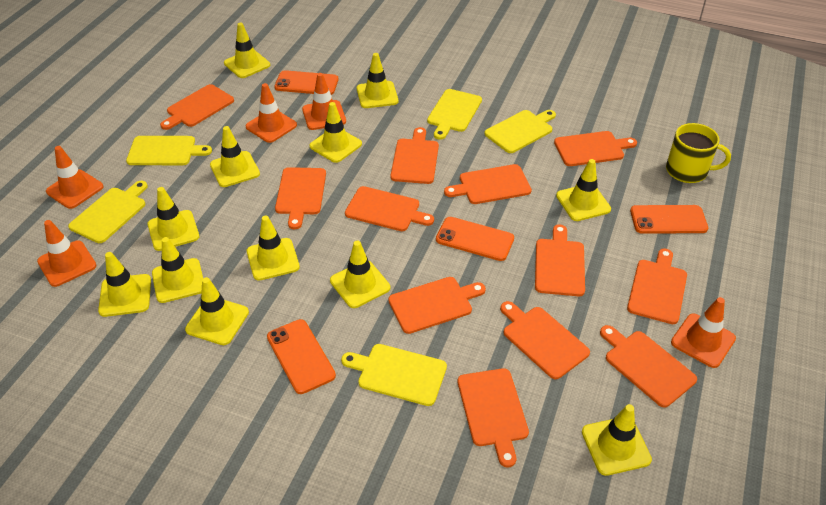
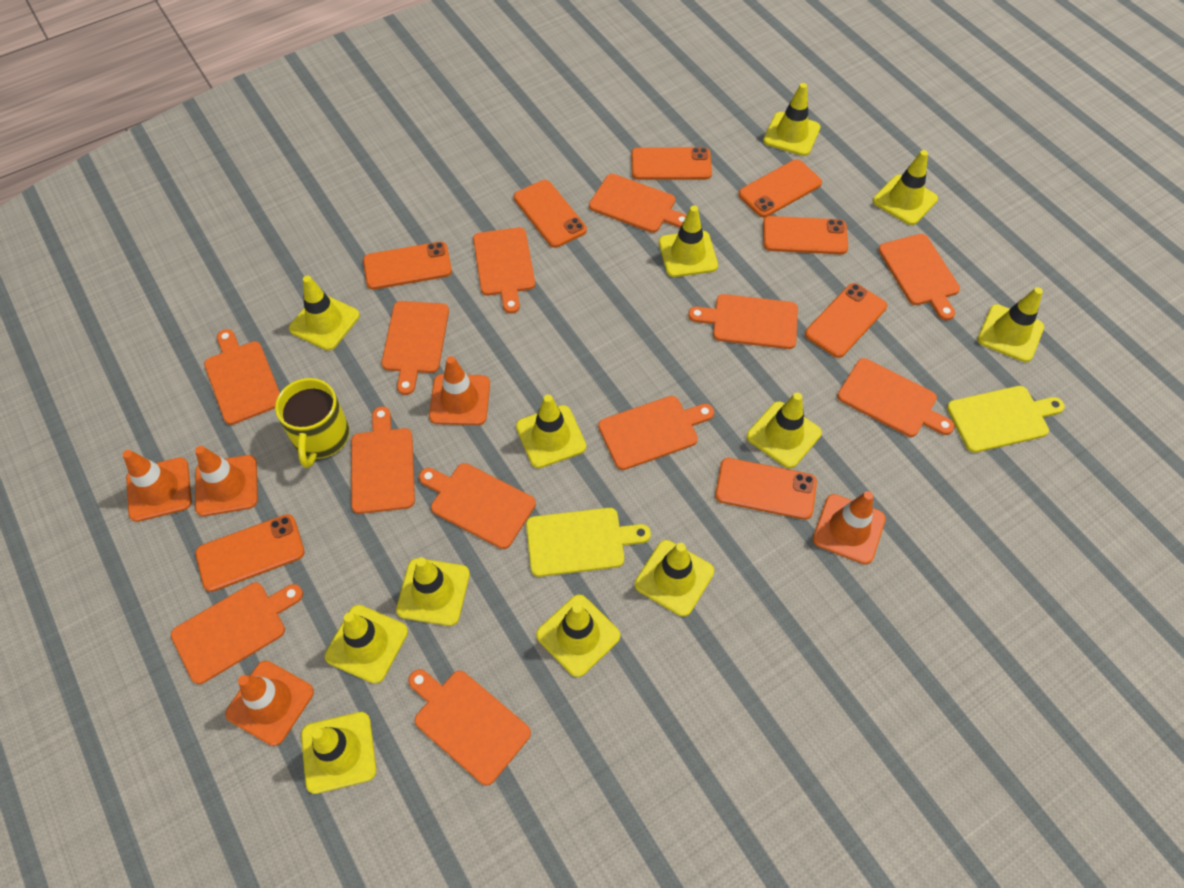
orange phone: 4 -> 8
yellow cutting board: 5 -> 2

